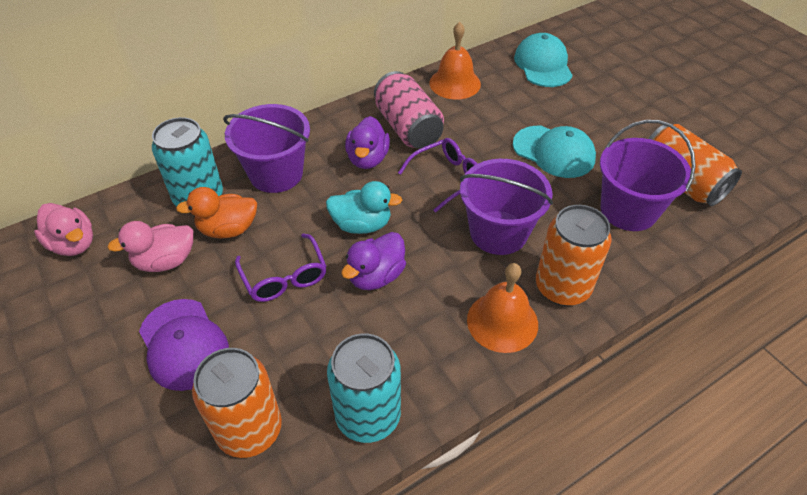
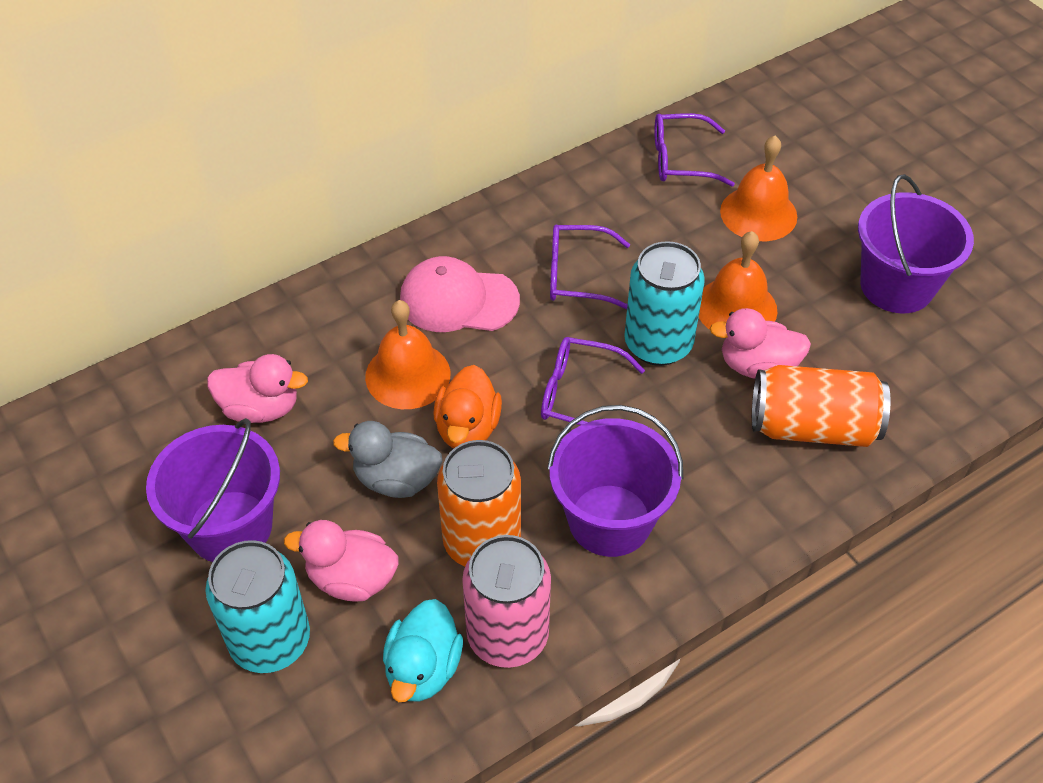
grey duck: 0 -> 1
orange bell: 2 -> 3
orange can: 3 -> 2
pink cap: 0 -> 1
pink duck: 2 -> 3
purple cap: 1 -> 0
purple duck: 2 -> 0
purple glasses: 2 -> 3
turquoise cap: 2 -> 0

